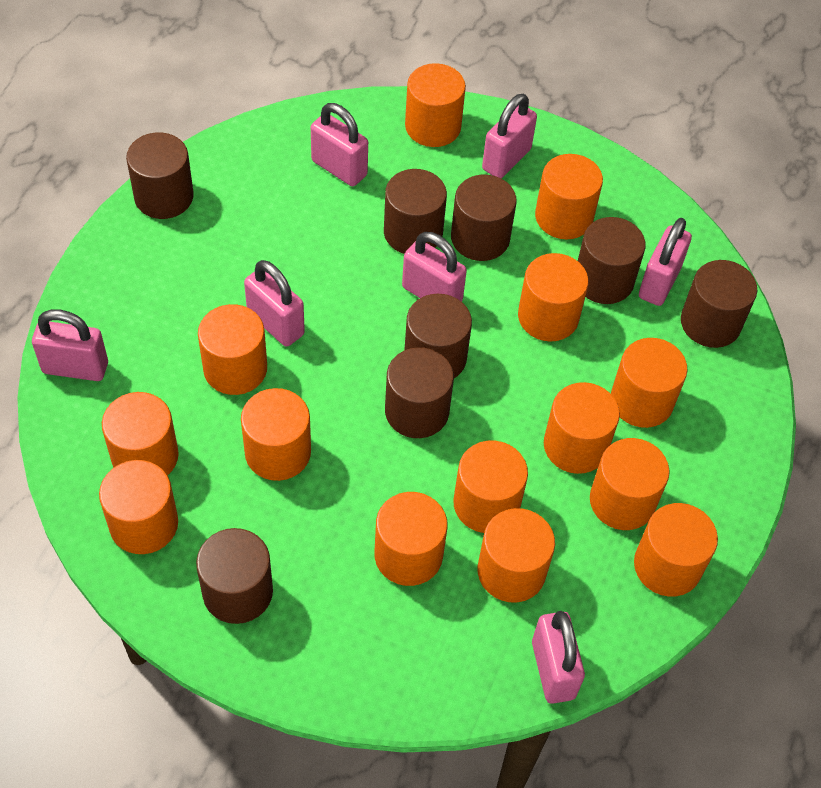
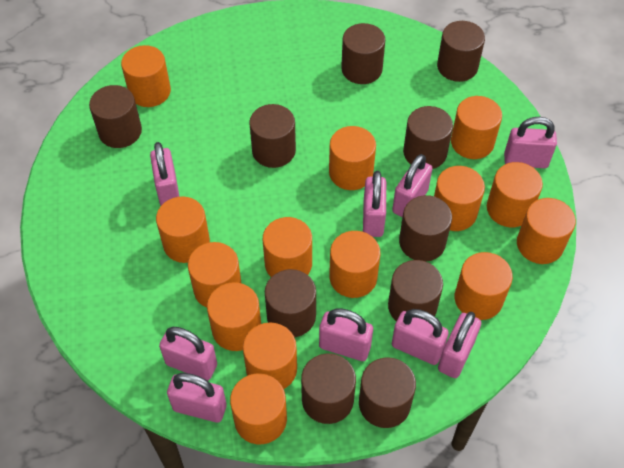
brown cylinder: 8 -> 10
pink padlock: 7 -> 9

